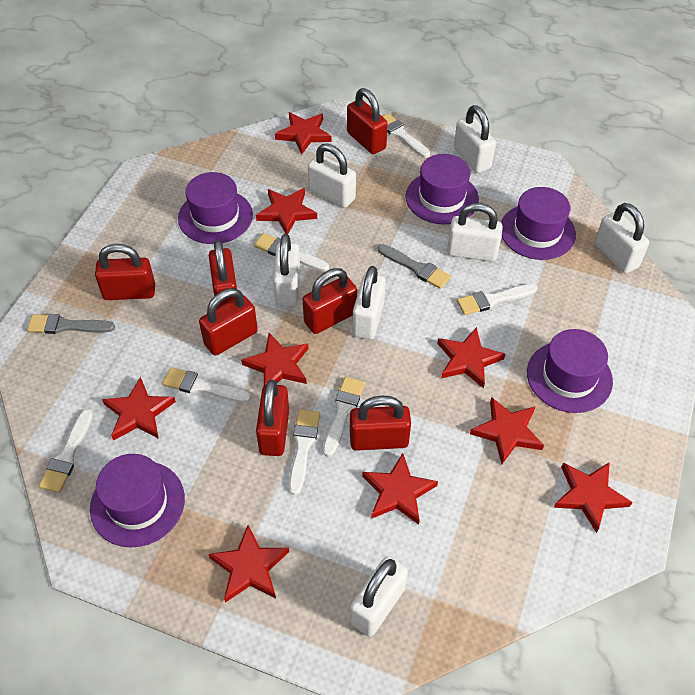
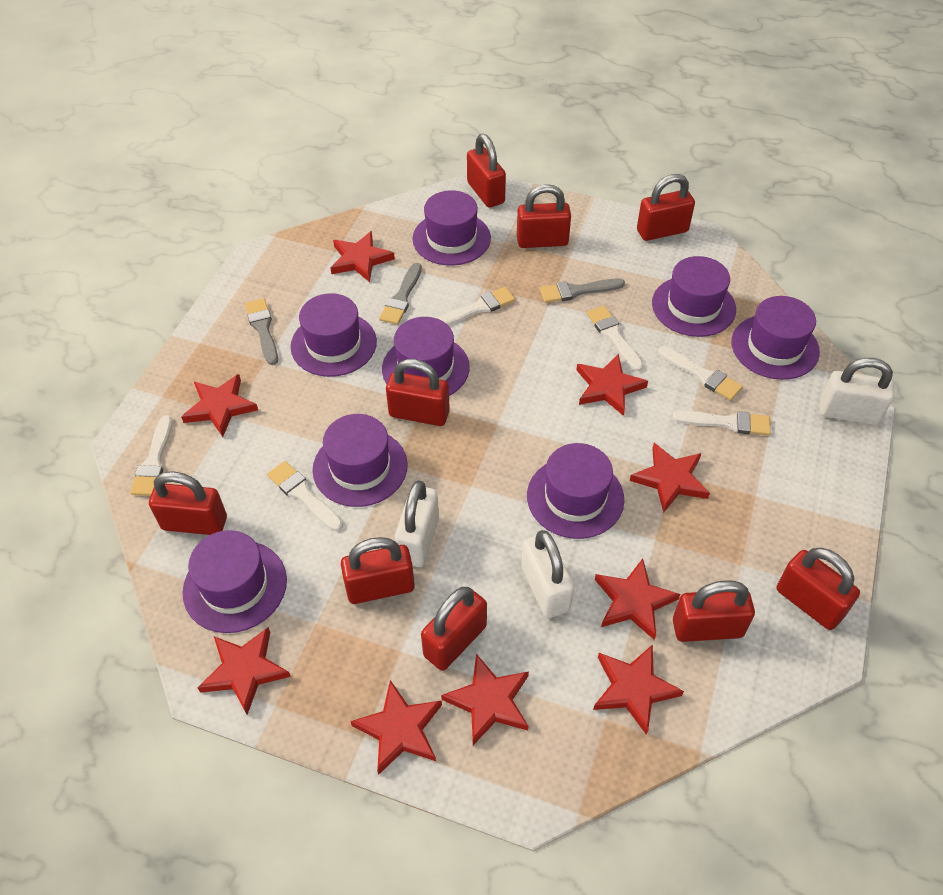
grey brush: 2 -> 3
purple hat: 5 -> 8
red padlock: 7 -> 9
white brush: 7 -> 6
white padlock: 7 -> 3

